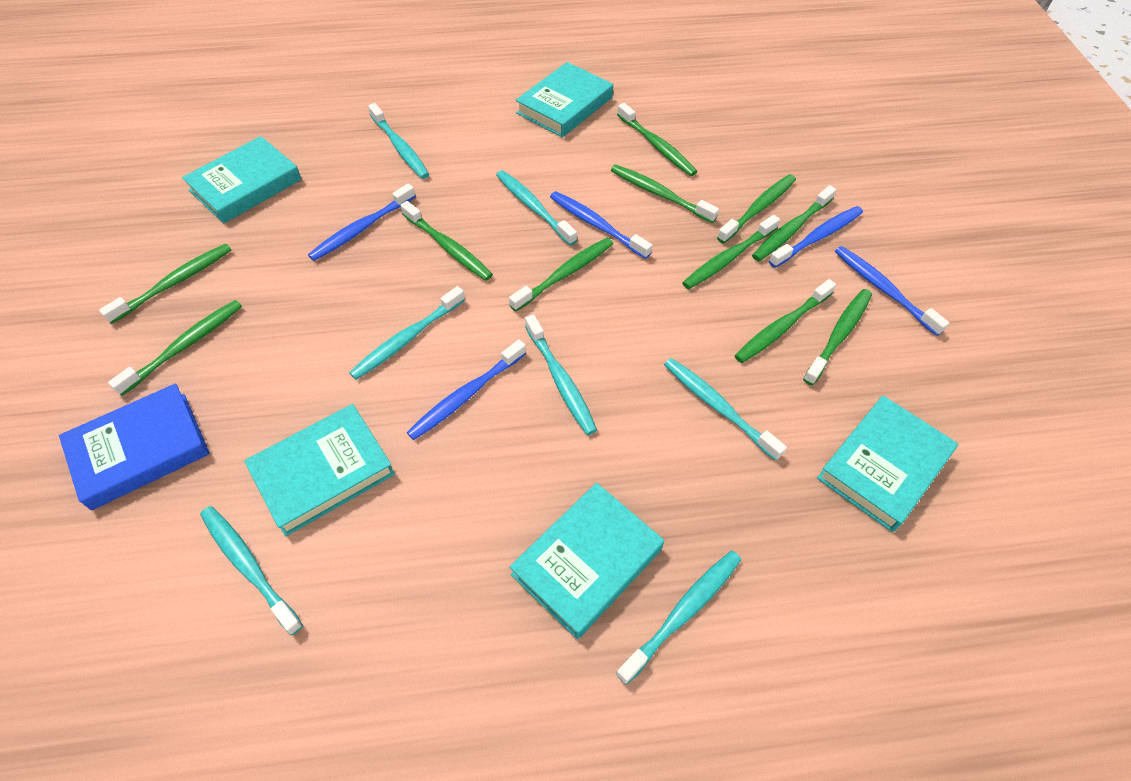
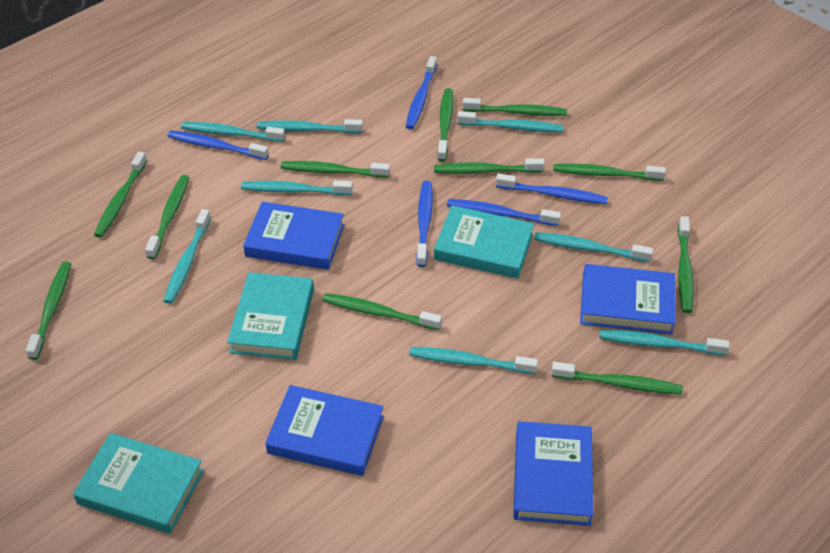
blue book: 1 -> 4
turquoise book: 5 -> 3
turquoise toothbrush: 7 -> 8

